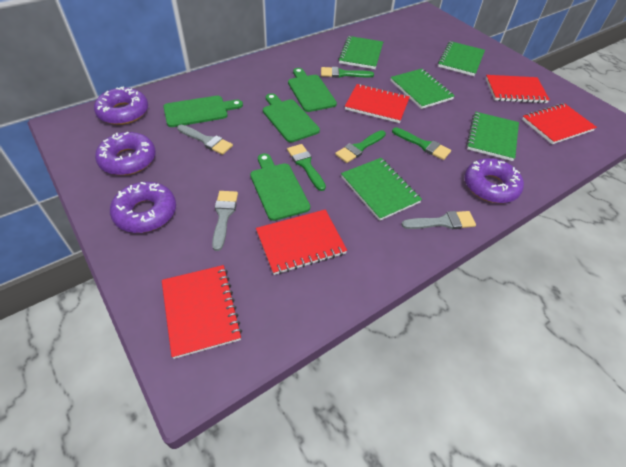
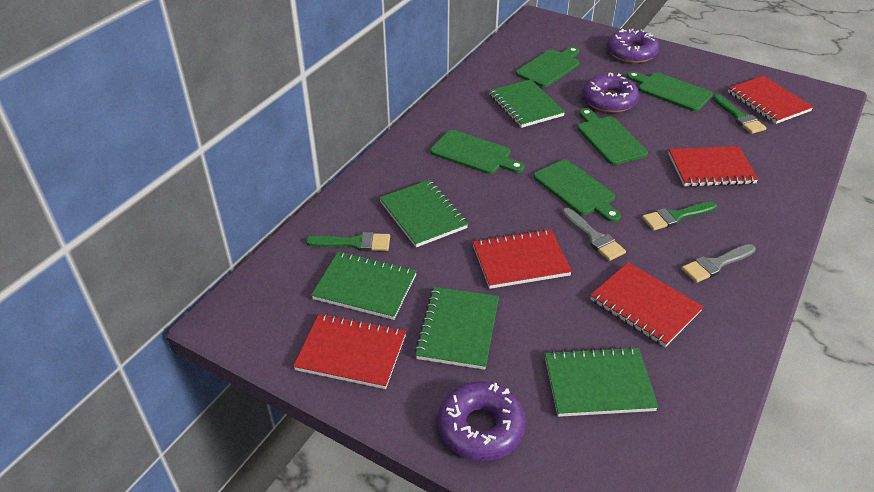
green brush: 4 -> 3
green cutting board: 4 -> 5
grey brush: 3 -> 2
purple donut: 4 -> 3

